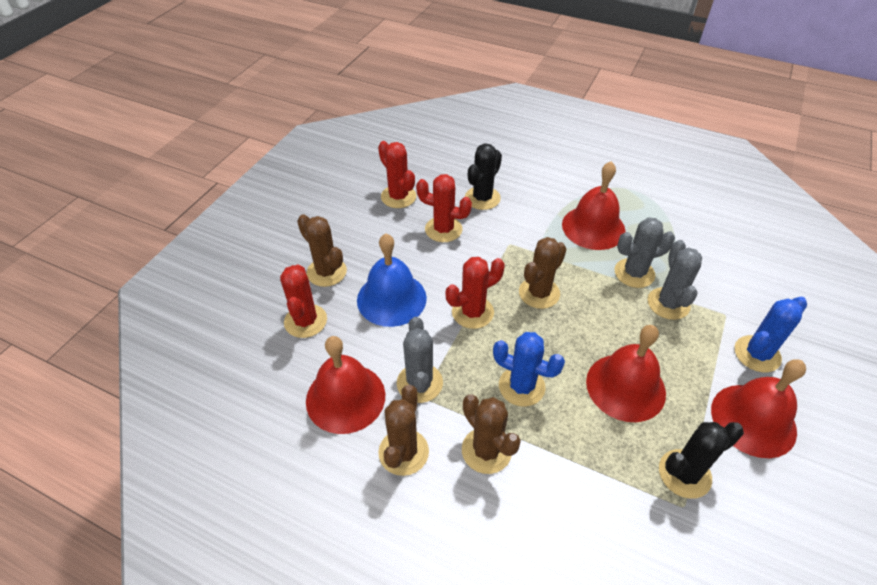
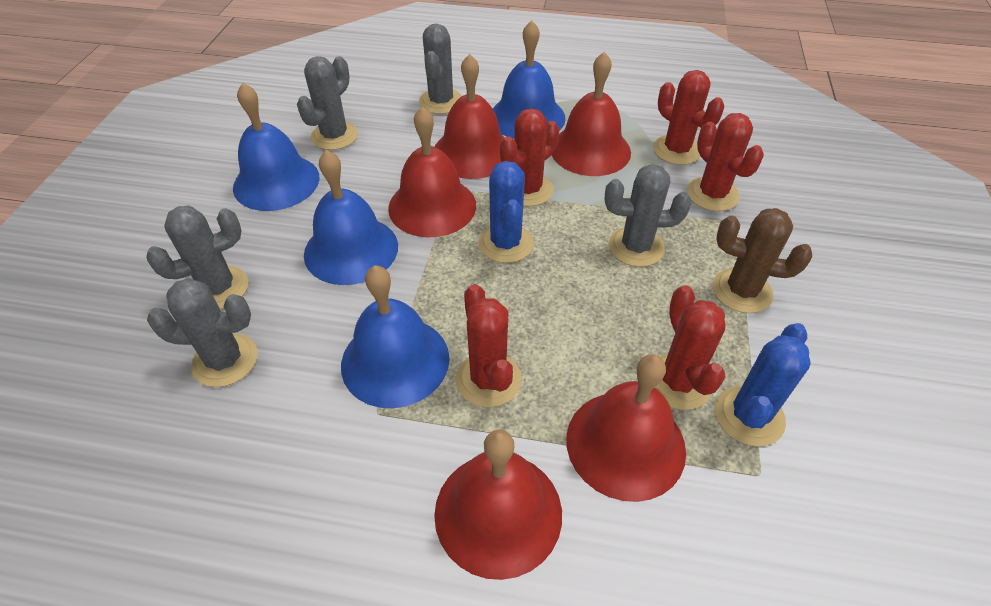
black cactus: 2 -> 0
blue bell: 1 -> 4
brown cactus: 4 -> 1
grey cactus: 3 -> 5
red bell: 4 -> 5
red cactus: 4 -> 5

